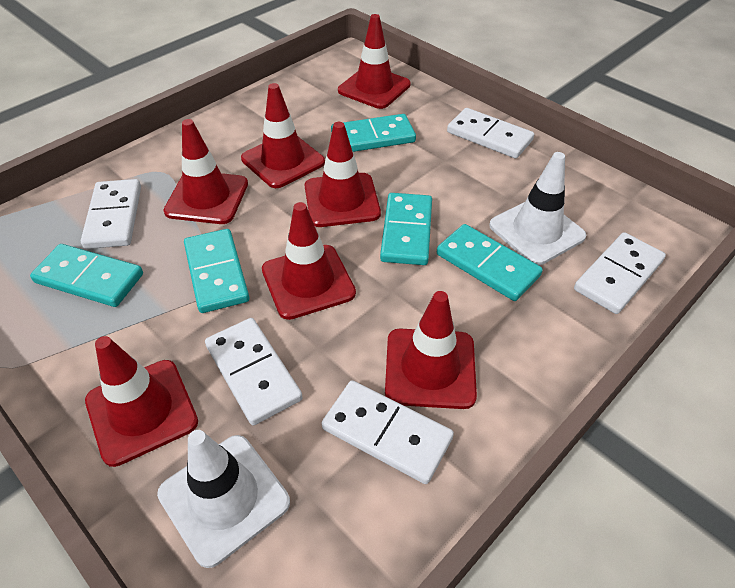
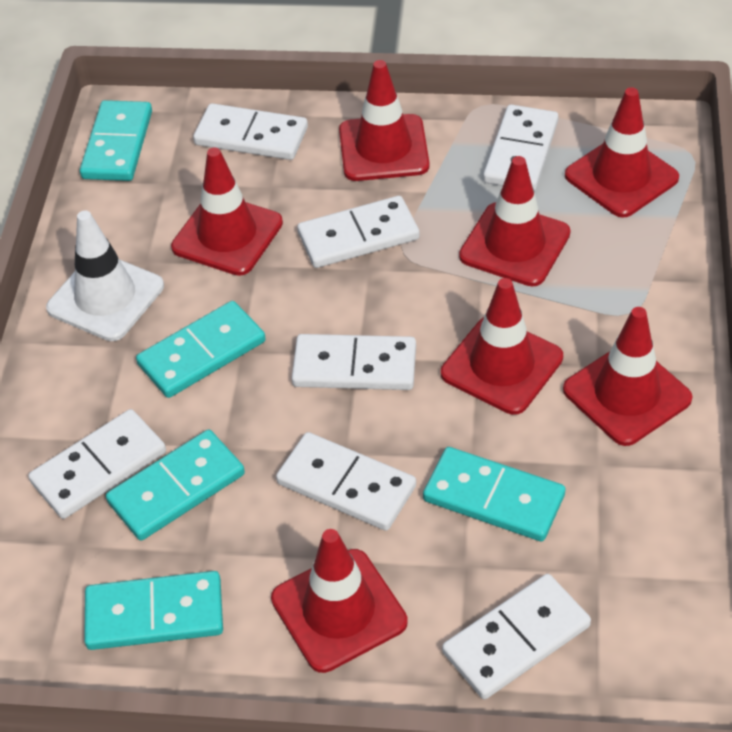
white domino: 5 -> 7
white traffic cone: 2 -> 1

